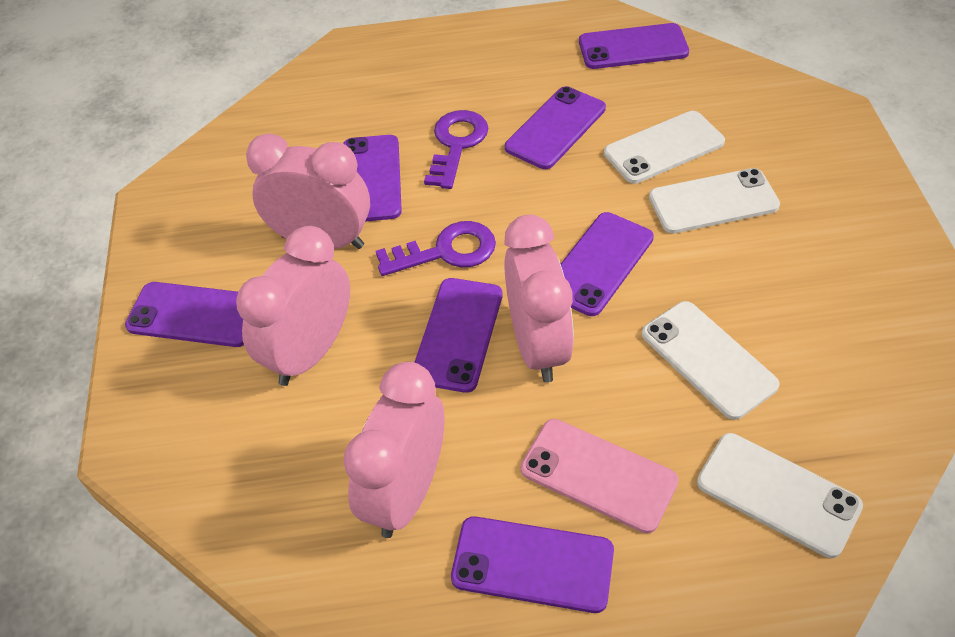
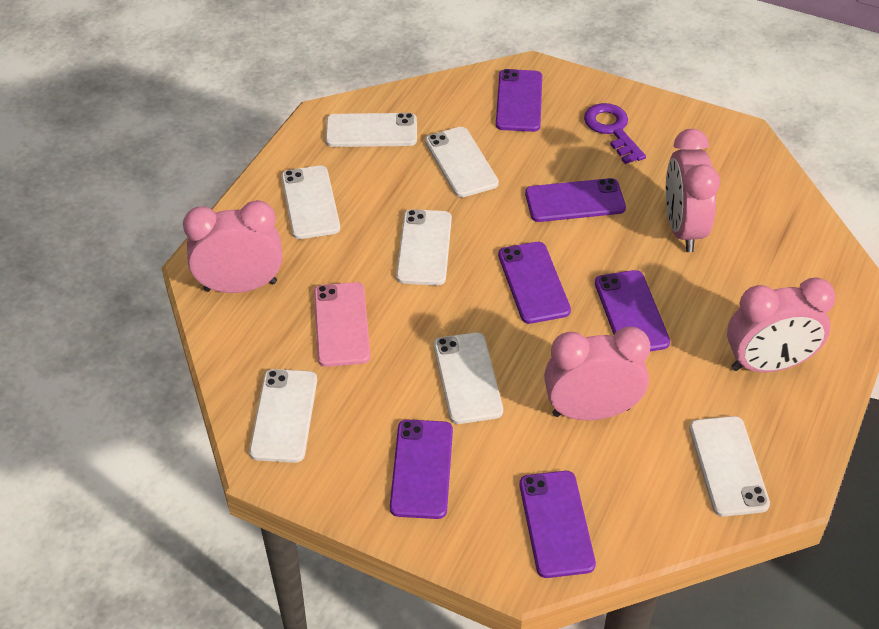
purple key: 2 -> 1
purple phone: 7 -> 6
white phone: 4 -> 7

